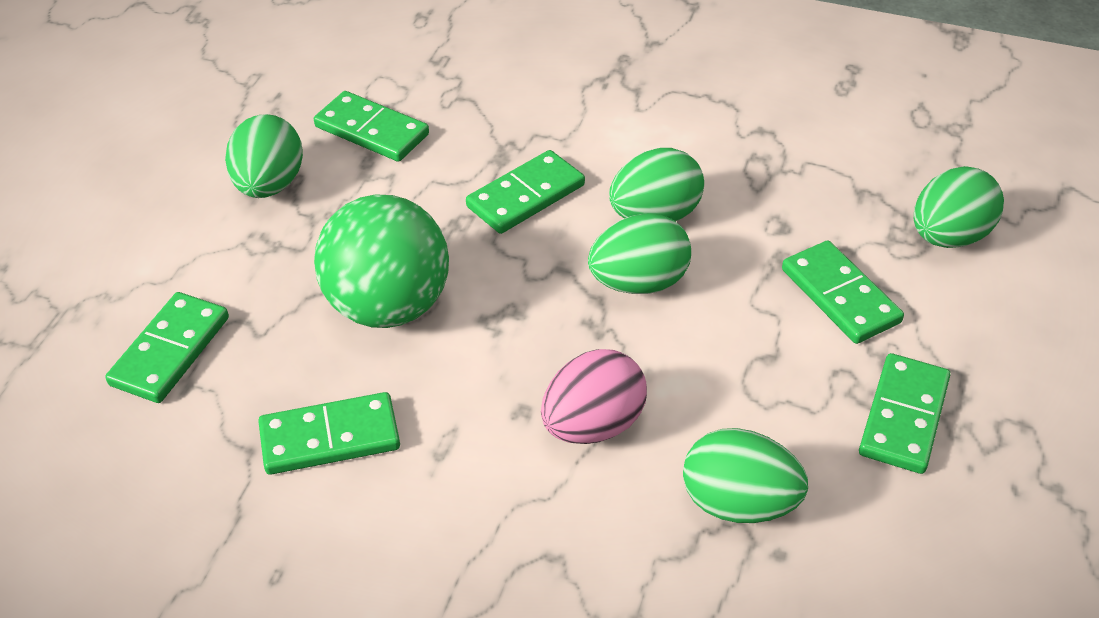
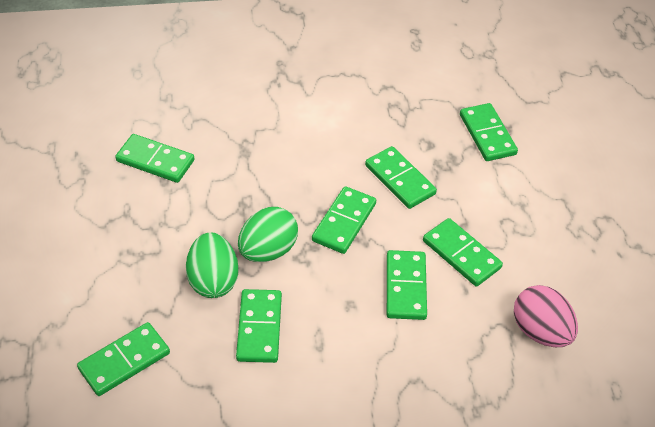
green ball: 1 -> 0
green domino: 6 -> 8
green egg: 5 -> 2

